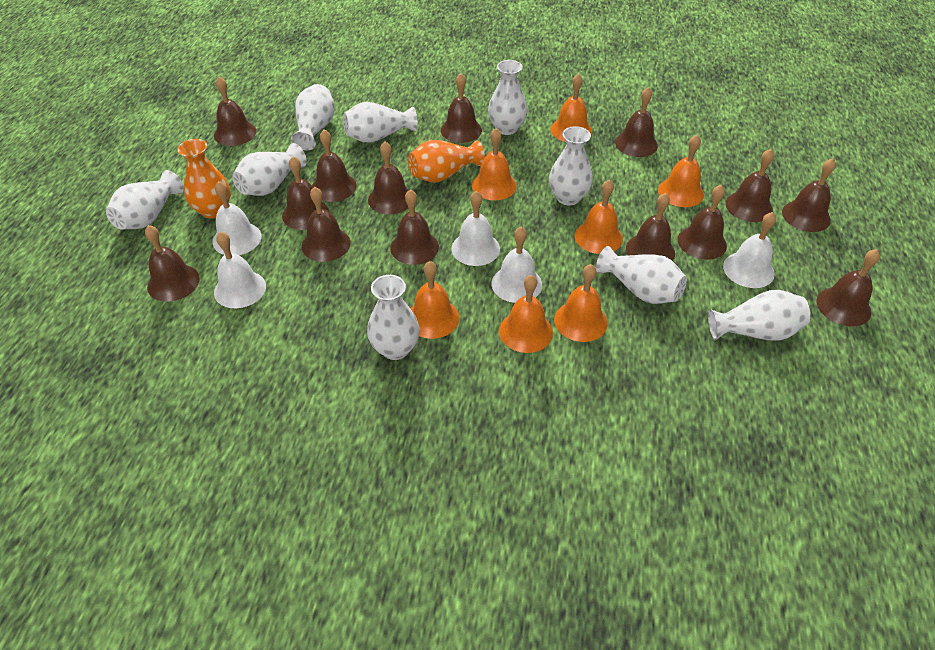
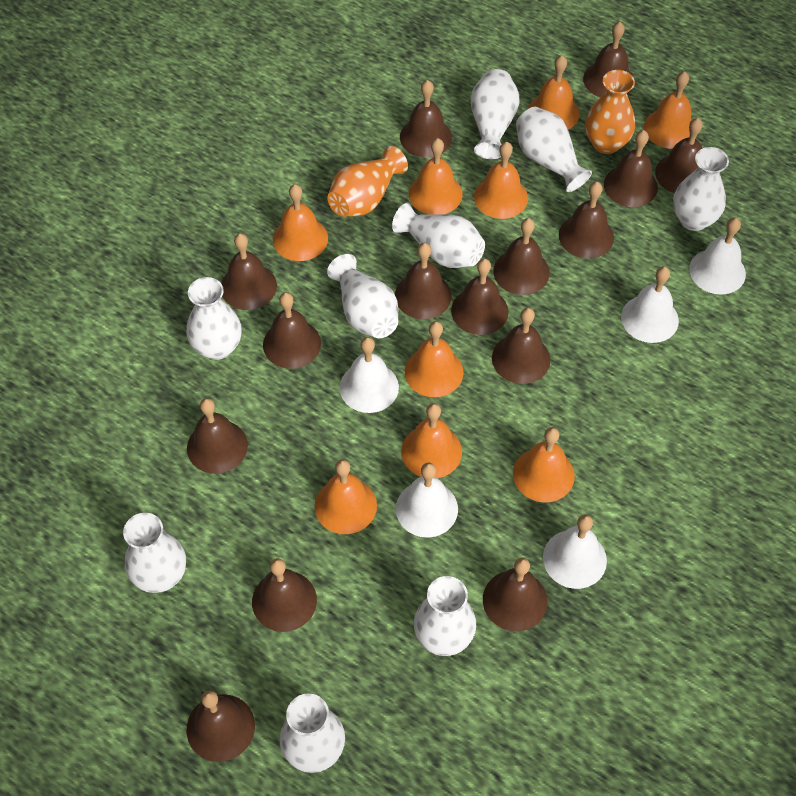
brown bell: 14 -> 15
orange bell: 7 -> 9

